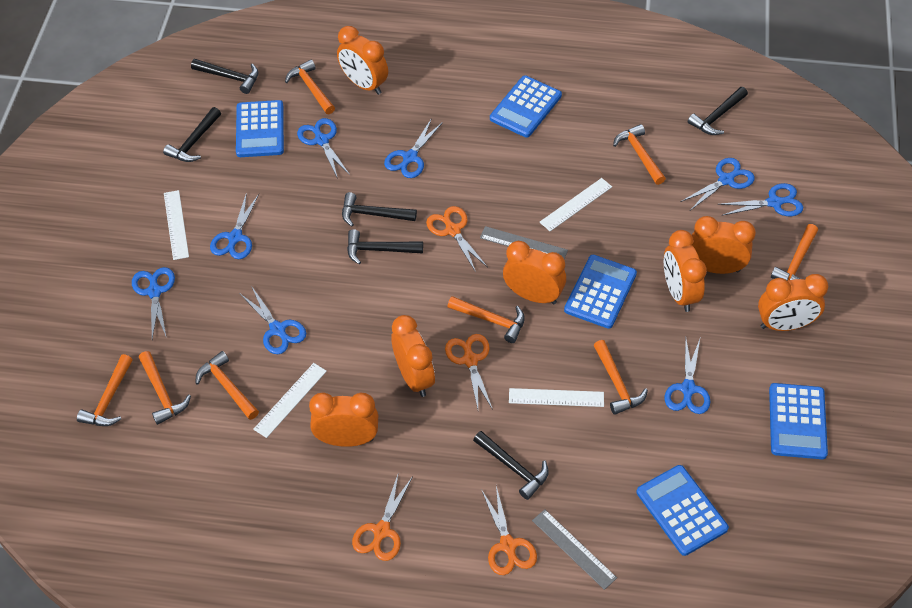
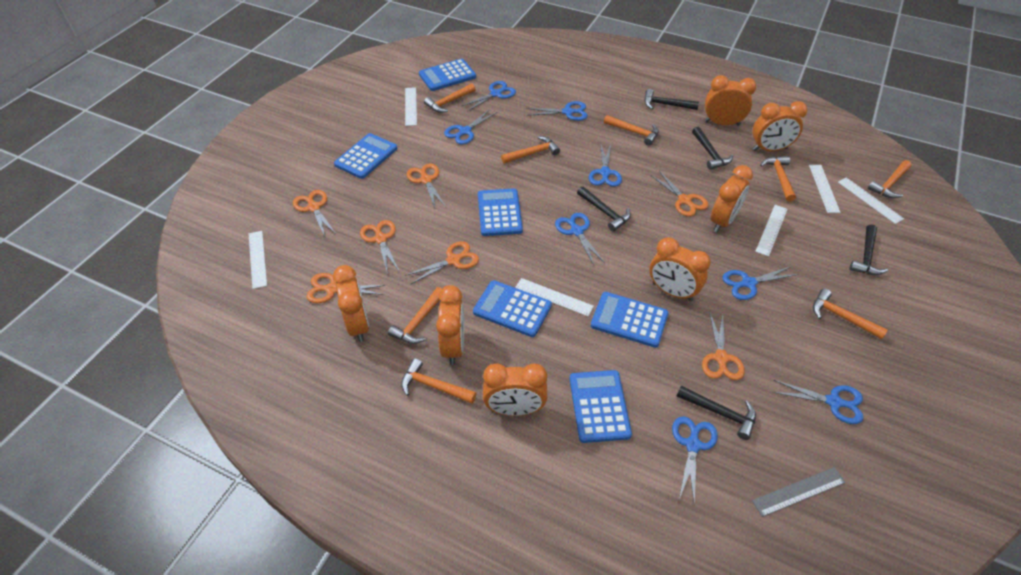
black hammer: 6 -> 5
blue calculator: 5 -> 6
grey ruler: 2 -> 1
orange scissors: 4 -> 7
white ruler: 4 -> 6

